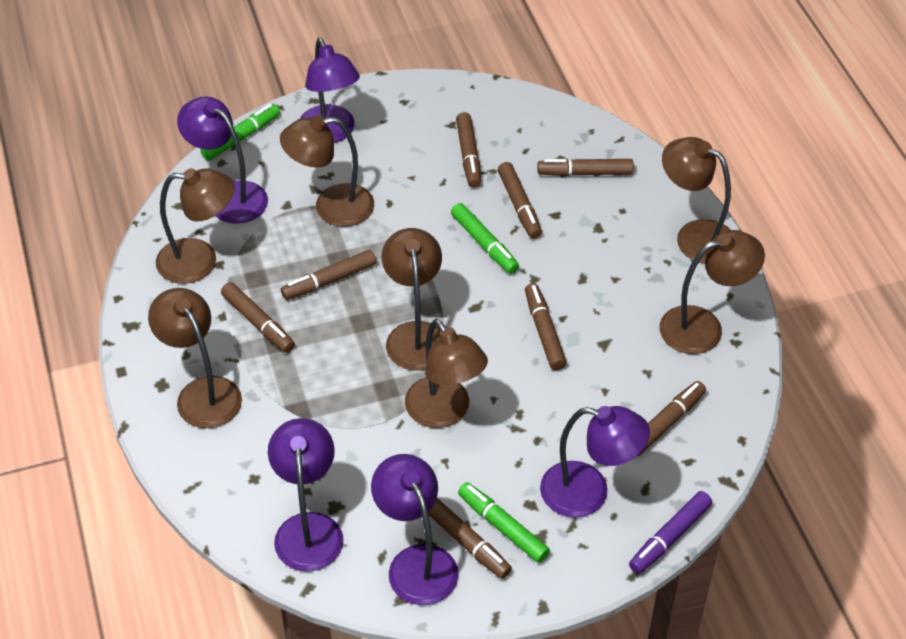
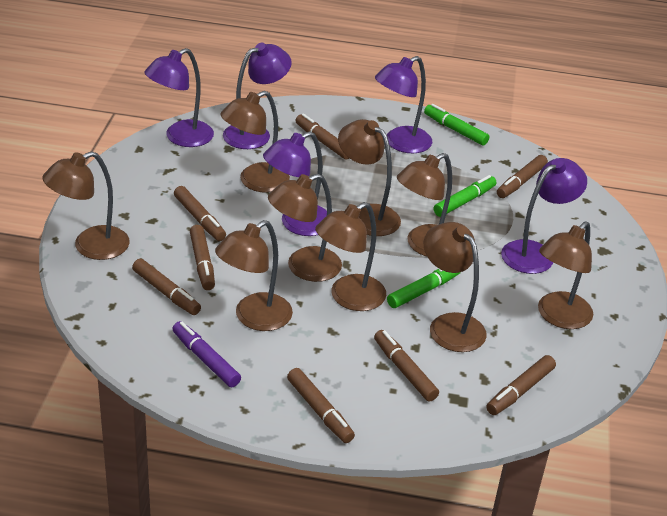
brown lamp: 7 -> 9

